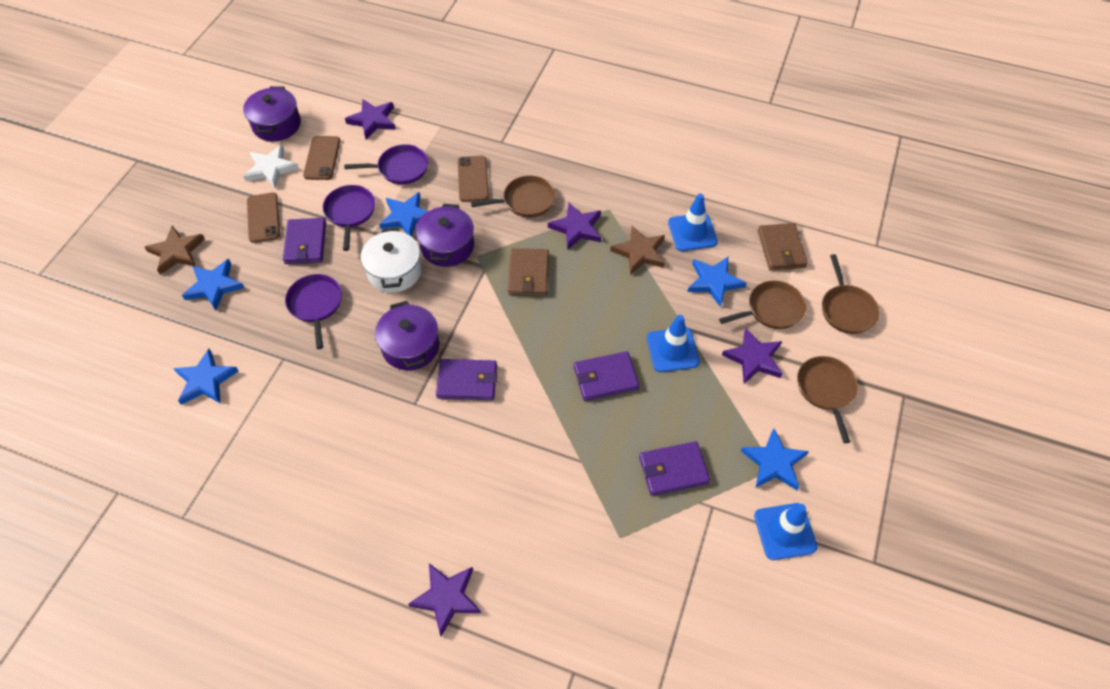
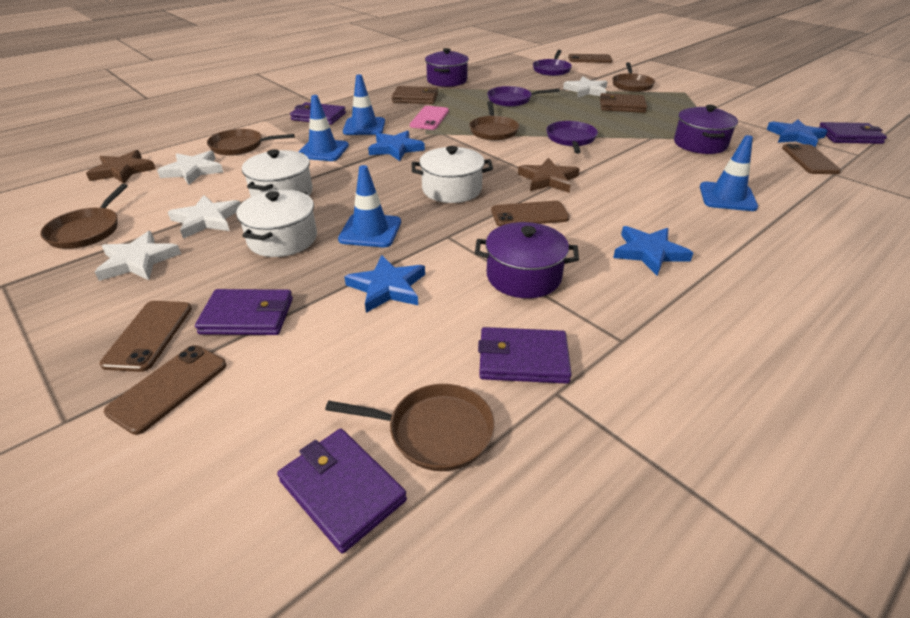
blue star: 5 -> 4
blue traffic cone: 3 -> 4
brown pan: 4 -> 5
brown phone: 3 -> 5
pink phone: 0 -> 1
purple star: 4 -> 0
purple wallet: 4 -> 5
white pot: 1 -> 3
white star: 1 -> 4

